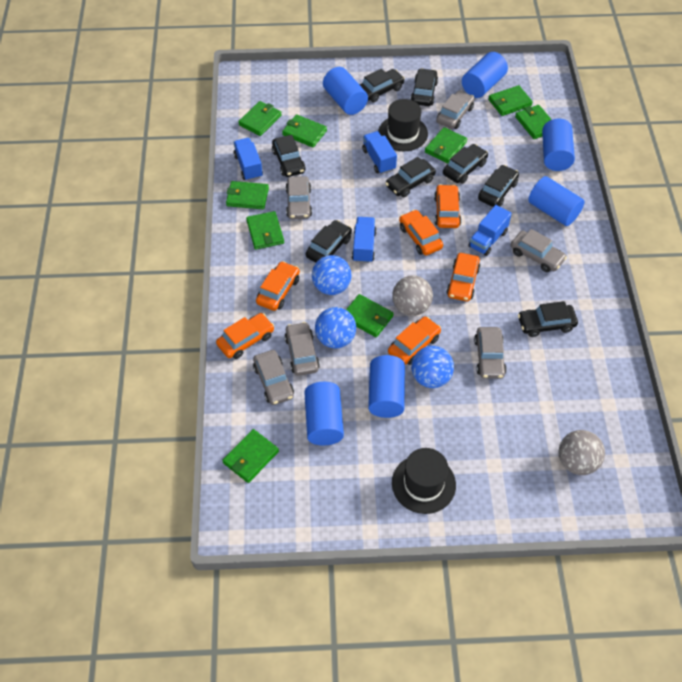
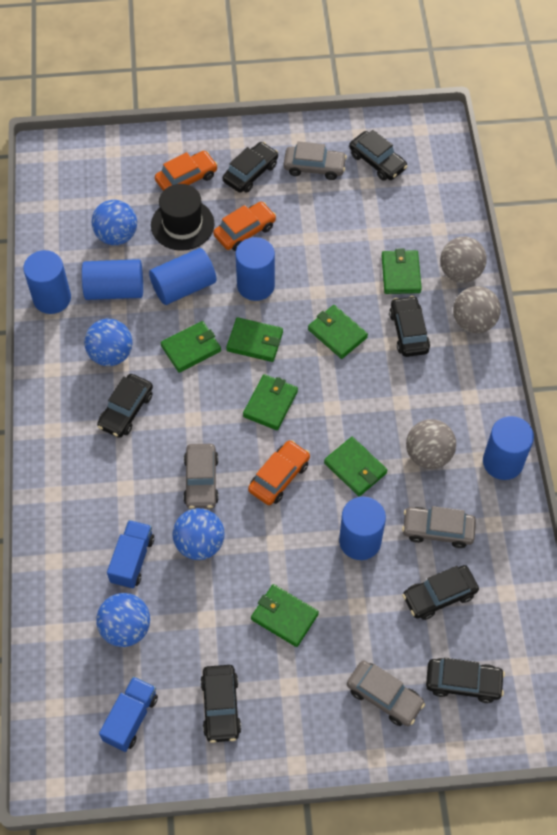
black car: 8 -> 7
black hat: 2 -> 1
blue ball: 3 -> 4
blue truck: 4 -> 2
green wallet: 9 -> 7
grey ball: 2 -> 3
grey car: 6 -> 4
orange car: 6 -> 3

